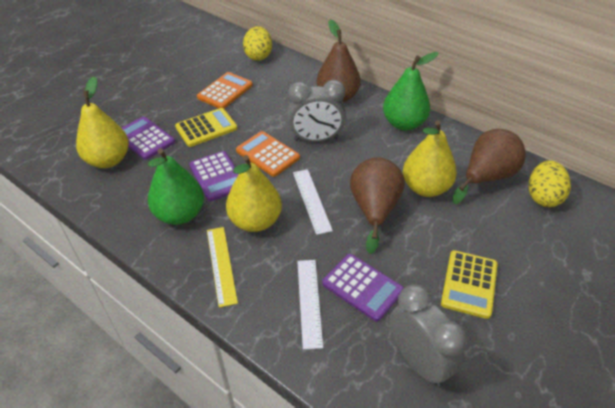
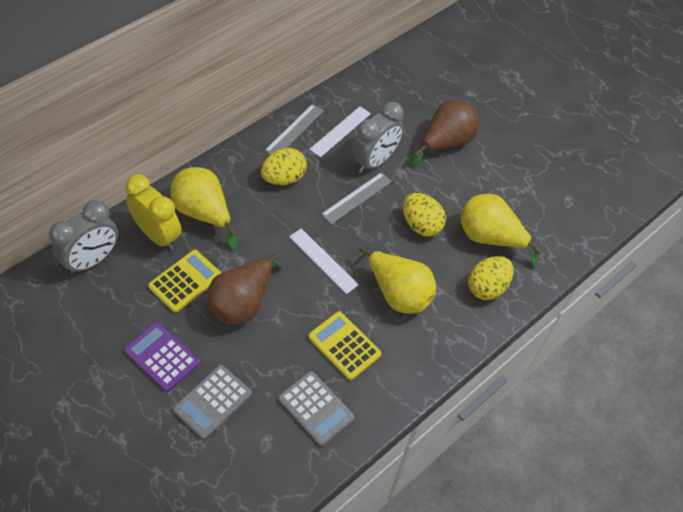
brown pear: 3 -> 2
green pear: 2 -> 0
grey calculator: 0 -> 2
grey ruler: 0 -> 2
orange calculator: 2 -> 0
purple calculator: 3 -> 1
yellow clock: 0 -> 1
yellow egg: 2 -> 3
yellow ruler: 1 -> 0

